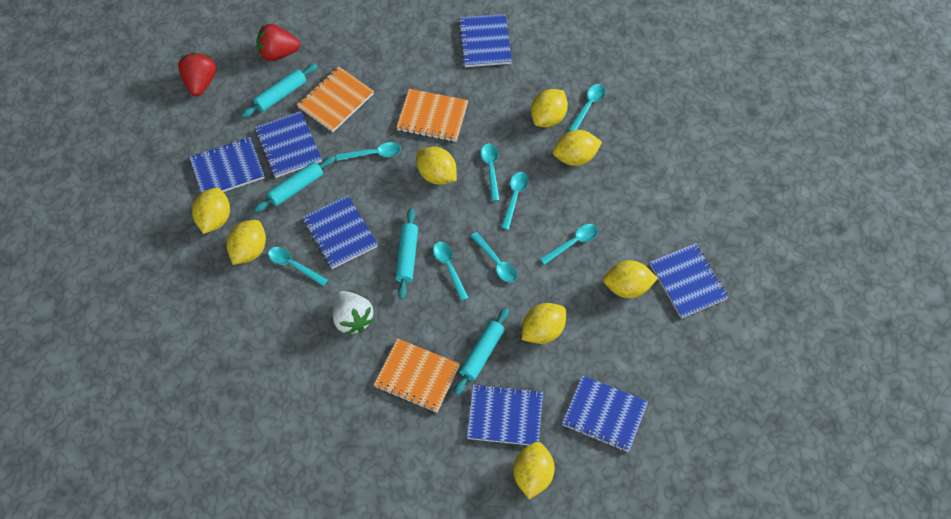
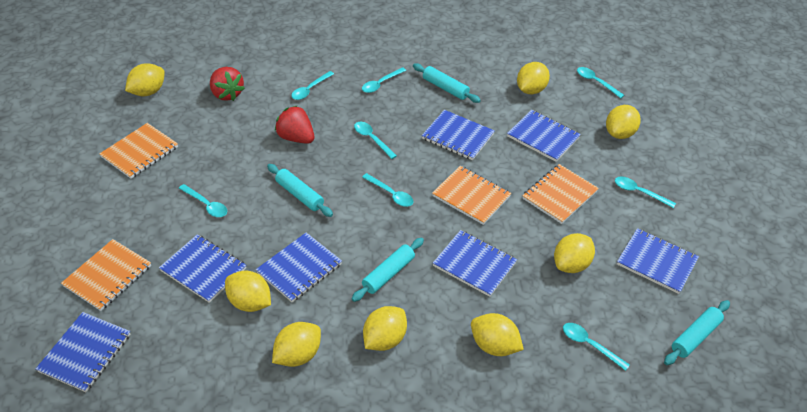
orange notebook: 3 -> 4
white strawberry: 1 -> 0

